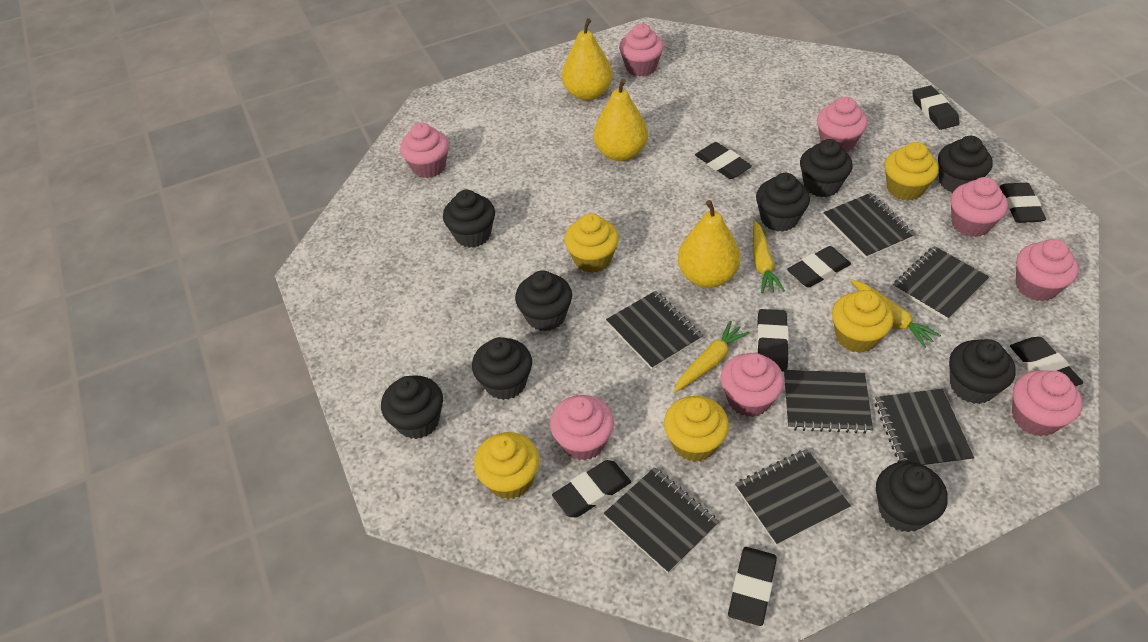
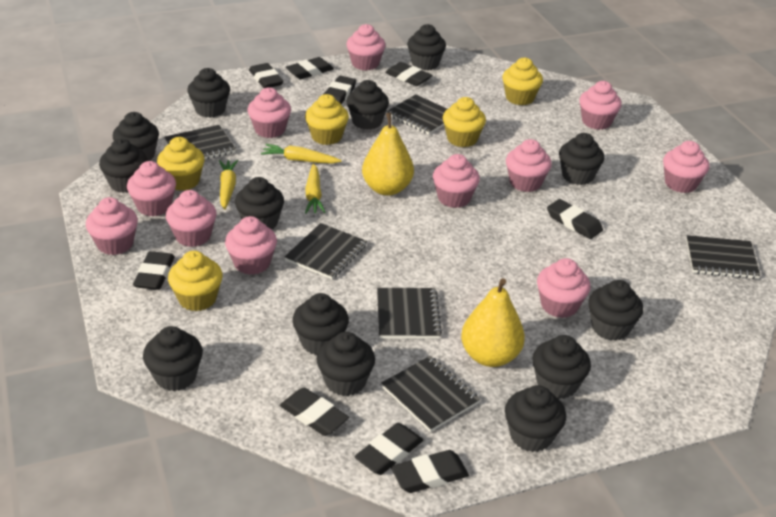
black cupcake: 9 -> 13
black eraser: 8 -> 9
black notebook: 7 -> 6
pink cupcake: 8 -> 11
yellow pear: 3 -> 2

